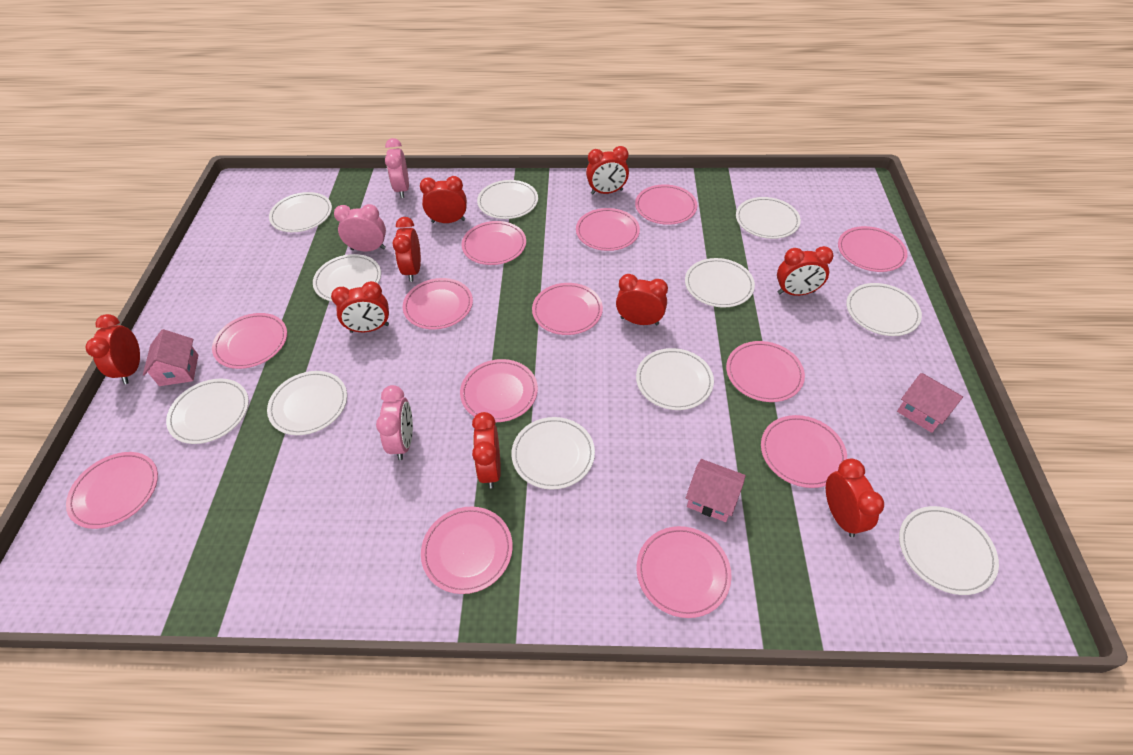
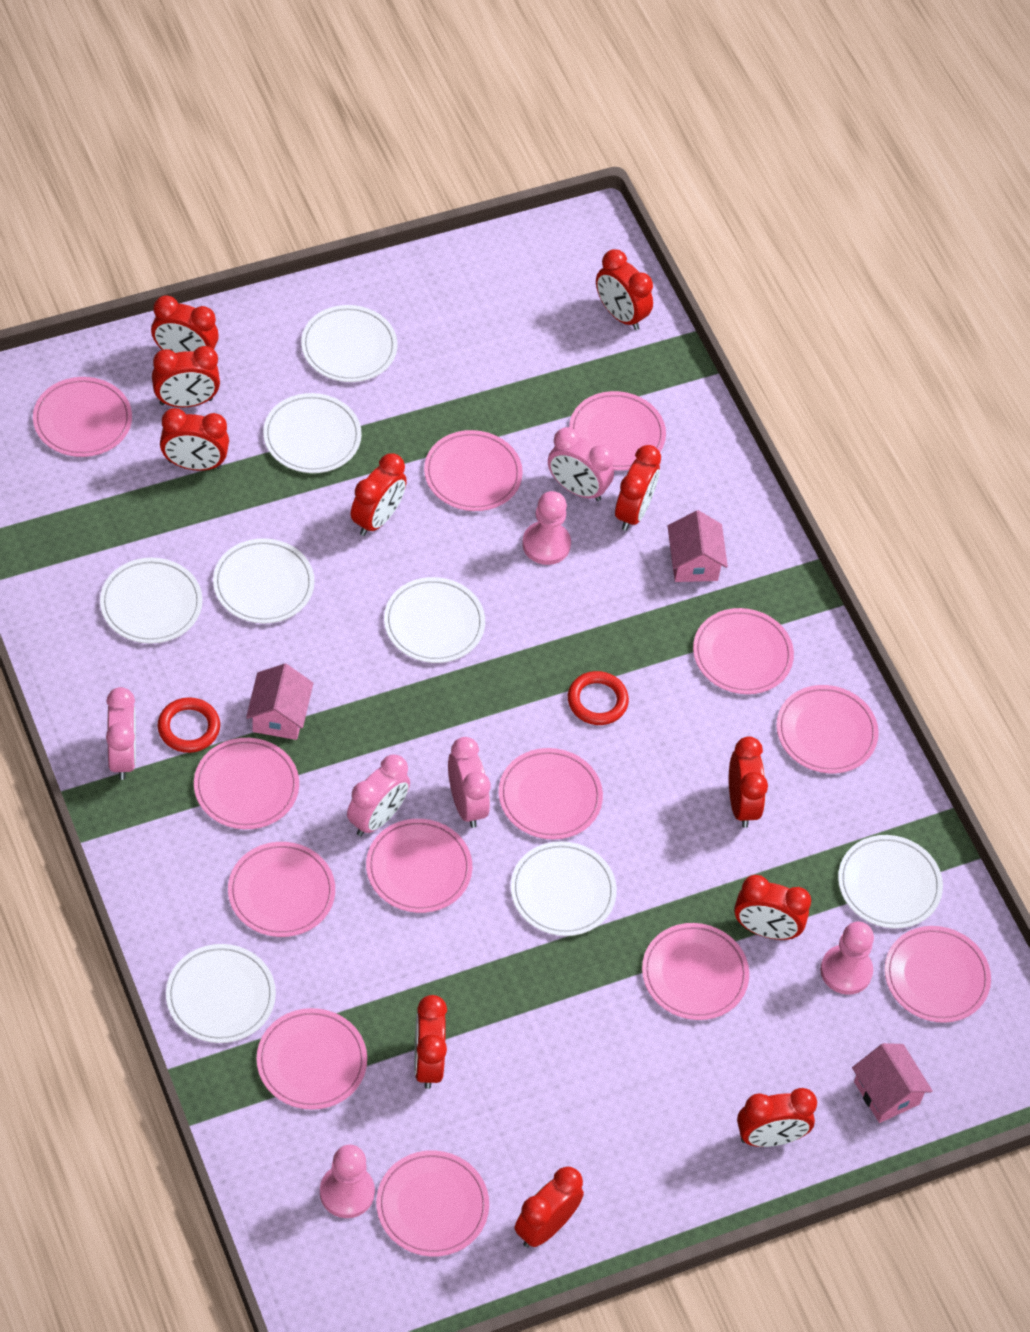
pink clock: 3 -> 4
pink pawn: 0 -> 3
red clock: 9 -> 11
red ring: 0 -> 2
white plate: 11 -> 8

